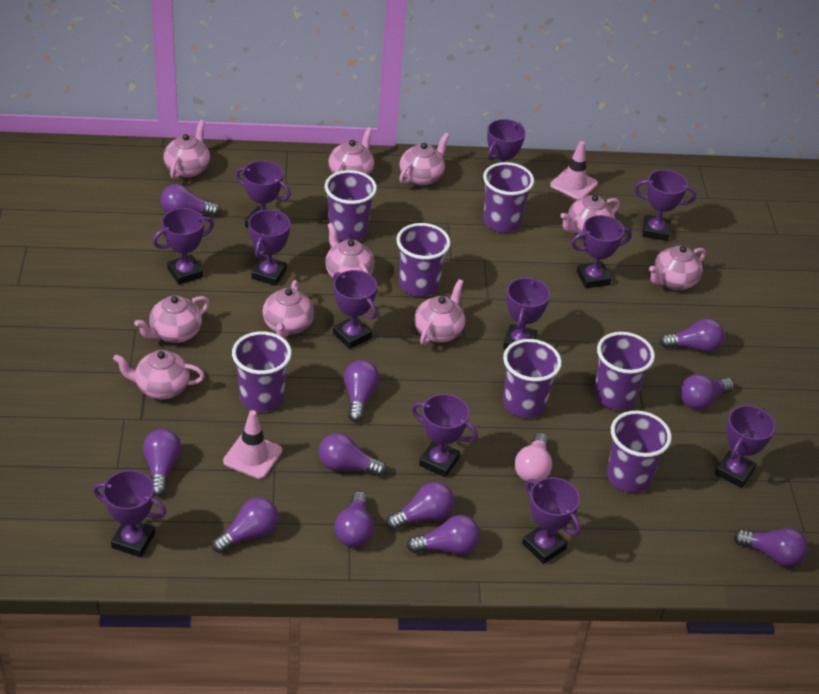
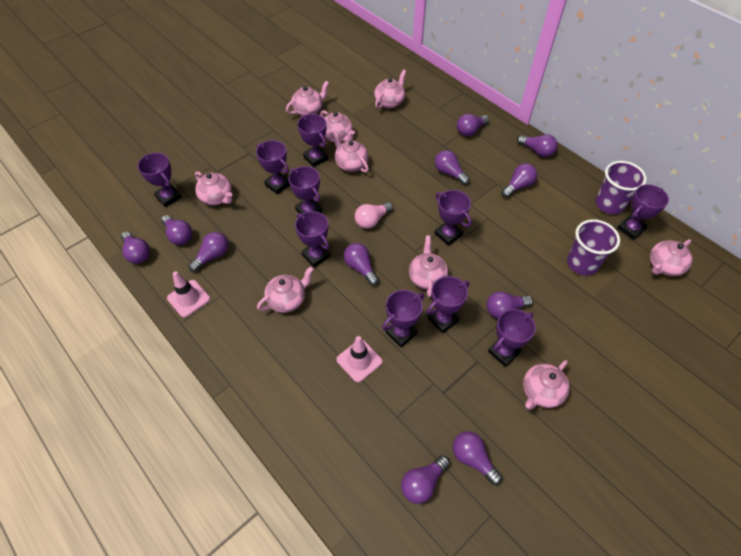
pink teapot: 10 -> 9
purple cup: 7 -> 2
purple trophy: 12 -> 10

